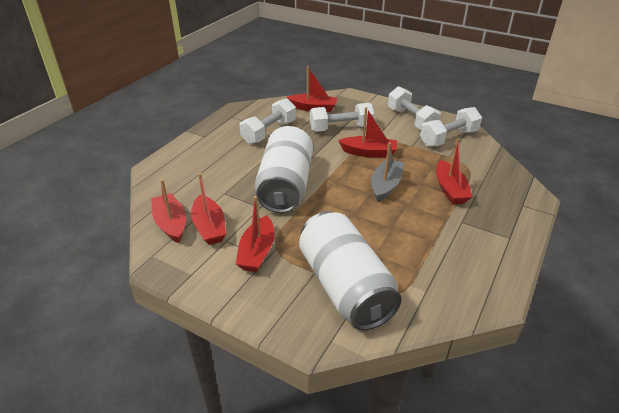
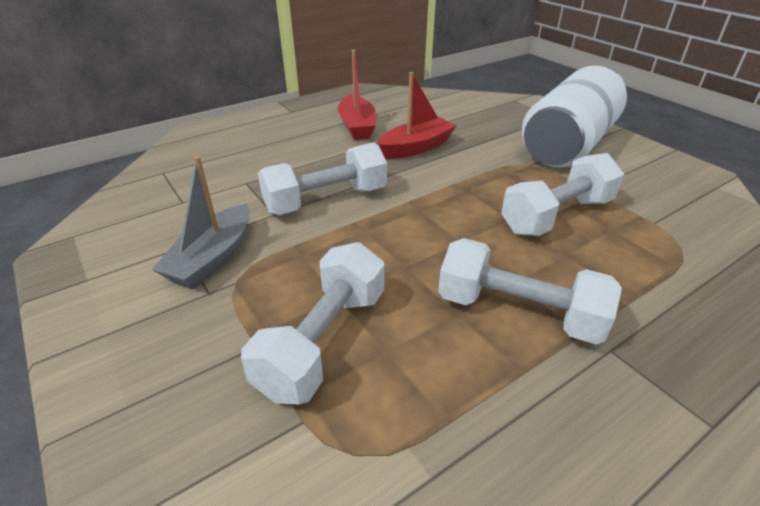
red boat: 6 -> 2
white can: 2 -> 1

